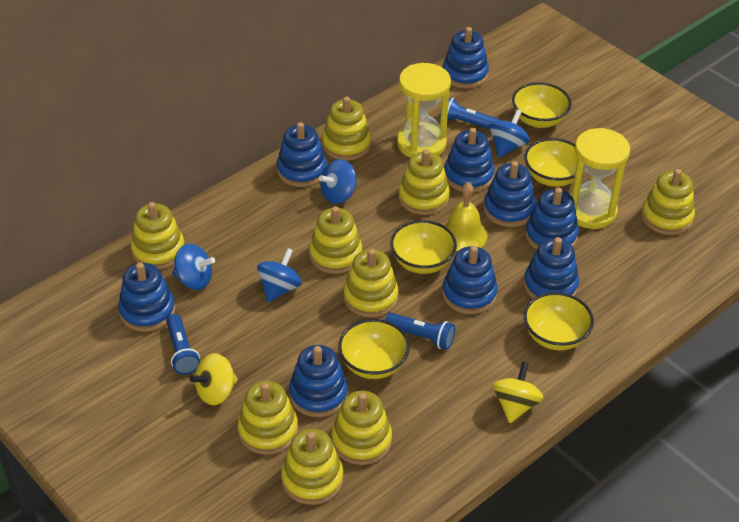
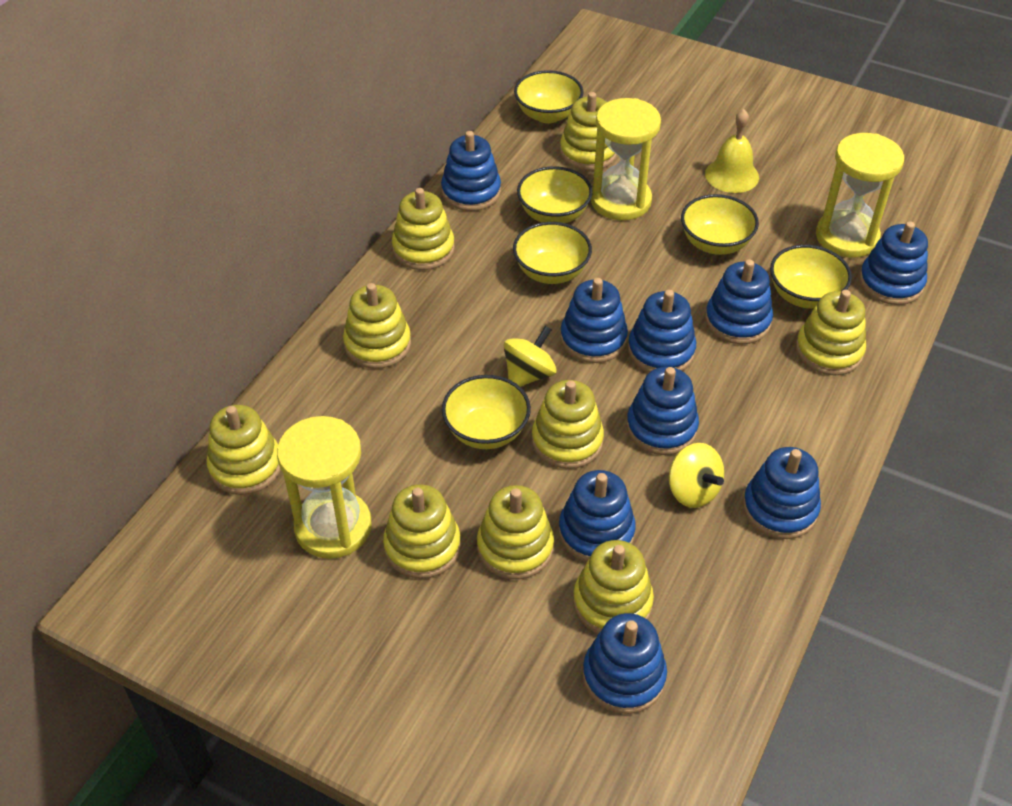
blue flashlight: 3 -> 0
blue spinning top: 4 -> 0
yellow bowl: 5 -> 6
yellow hourglass: 2 -> 3

